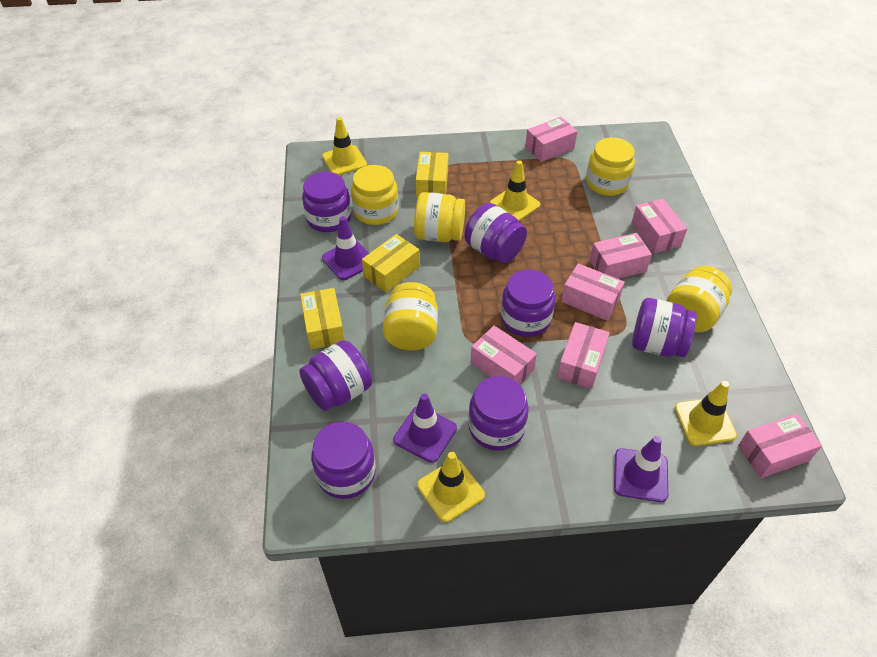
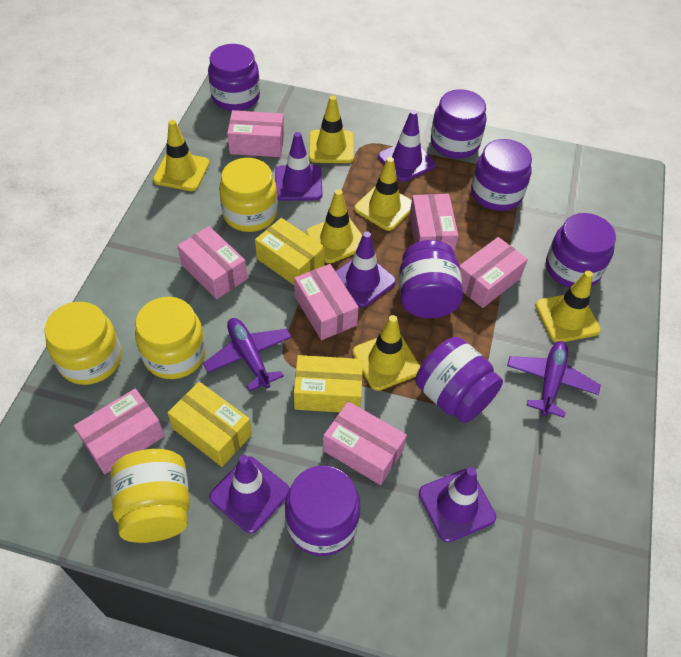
purple plane: 0 -> 2
purple traffic cone: 3 -> 5
yellow jar: 5 -> 4
yellow traffic cone: 4 -> 6

